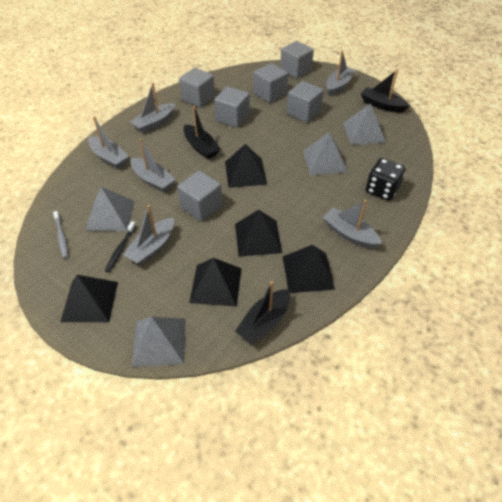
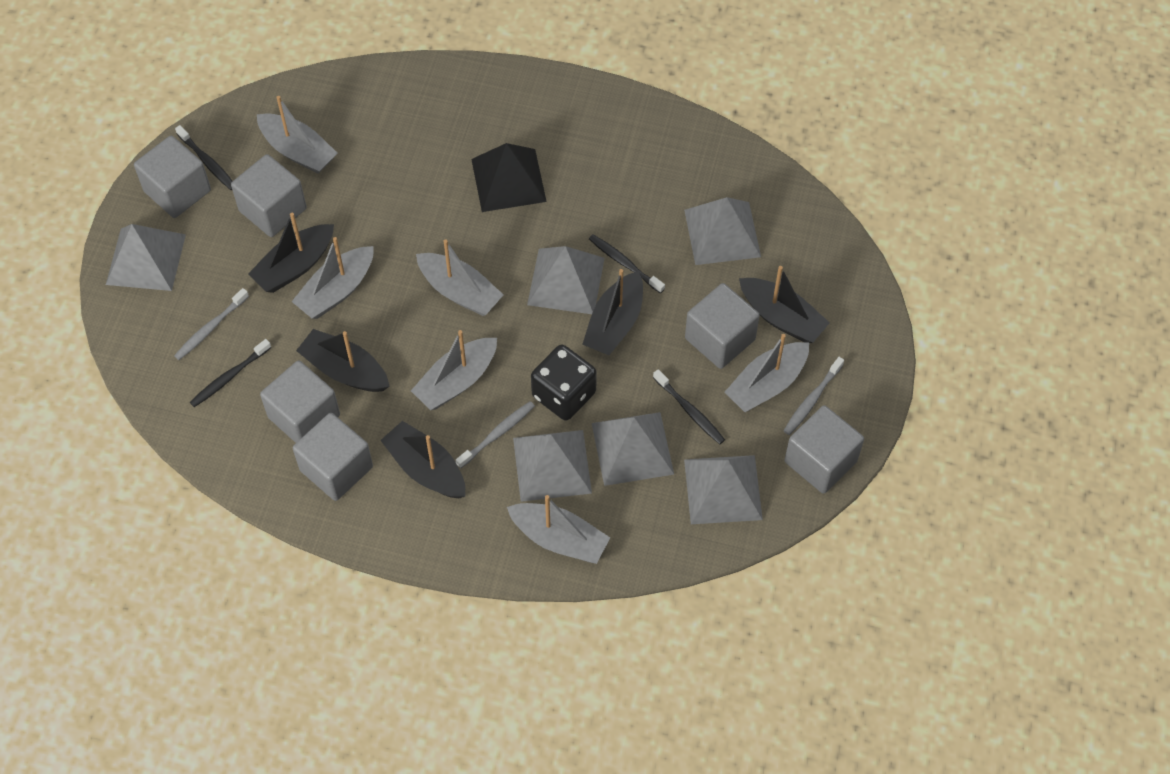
black boat: 3 -> 5
black pyramid: 5 -> 1
black toothbrush: 1 -> 4
grey pyramid: 4 -> 6
grey toothbrush: 1 -> 3

